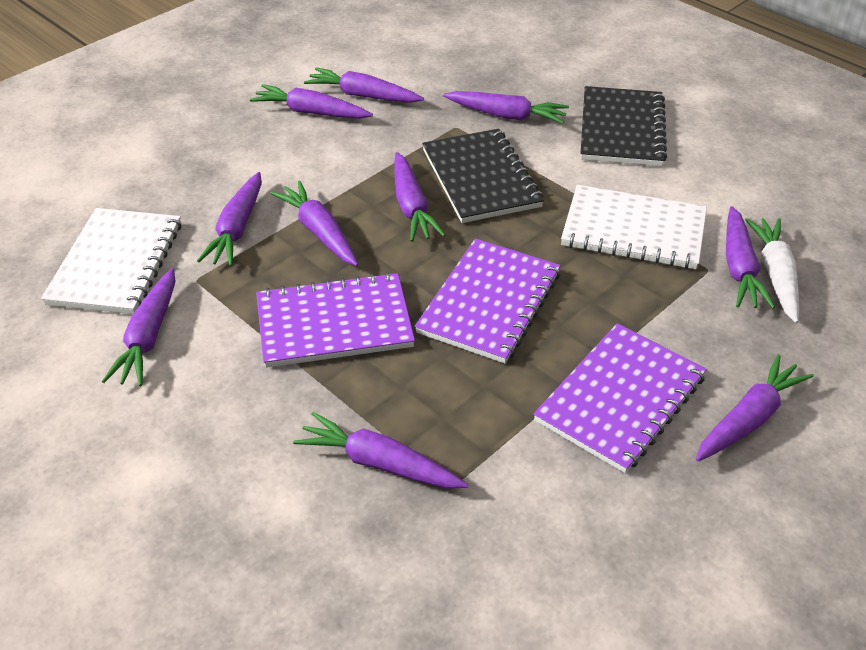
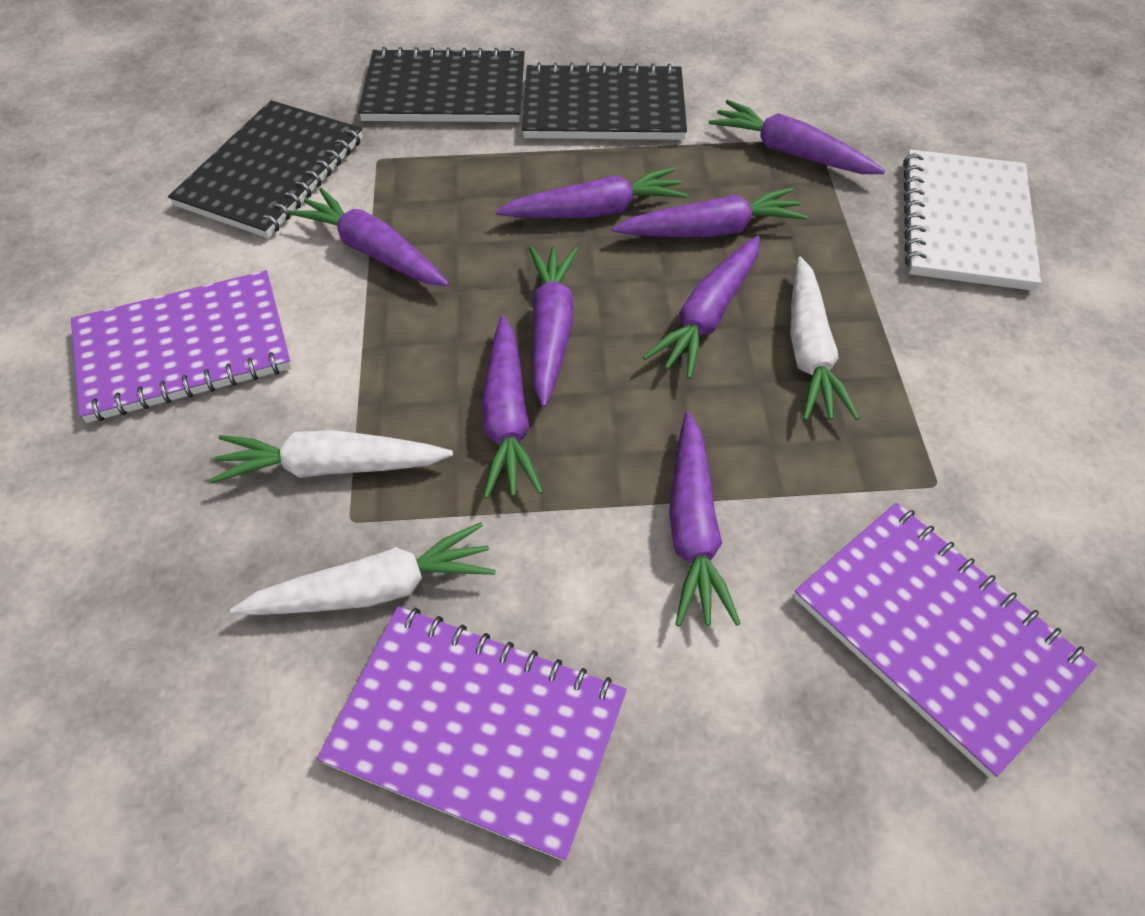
black notebook: 2 -> 3
purple carrot: 10 -> 8
white carrot: 1 -> 3
white notebook: 2 -> 1

